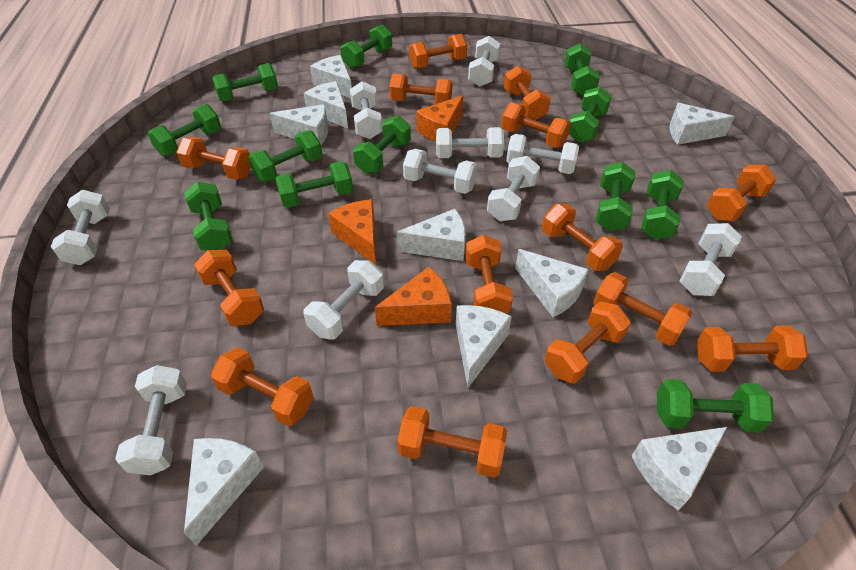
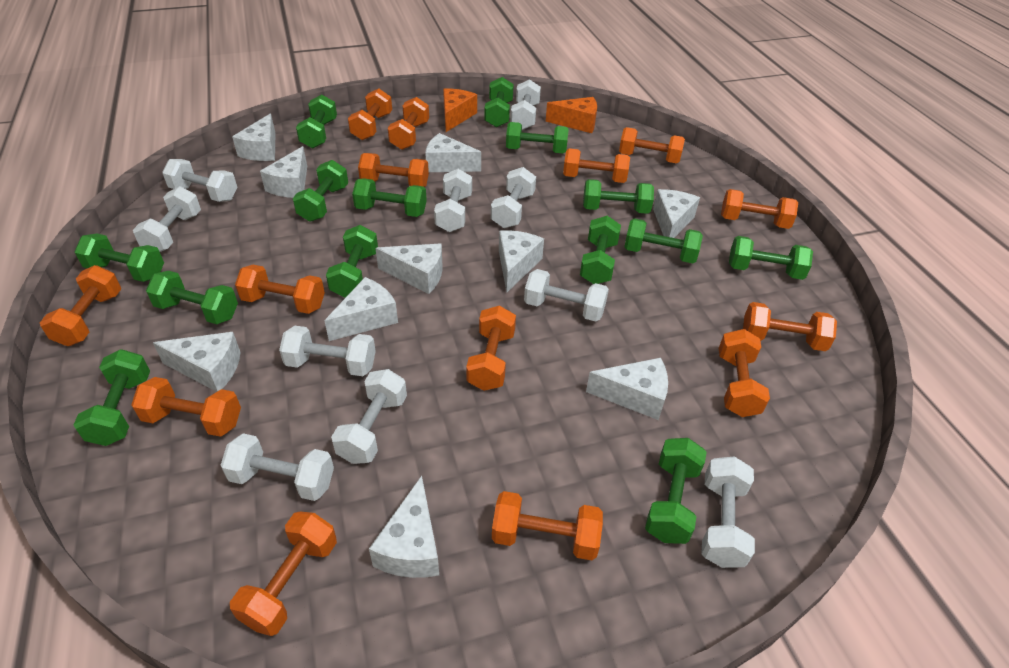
green dumbbell: 12 -> 14
orange cheese: 3 -> 2
white cheese: 9 -> 10

